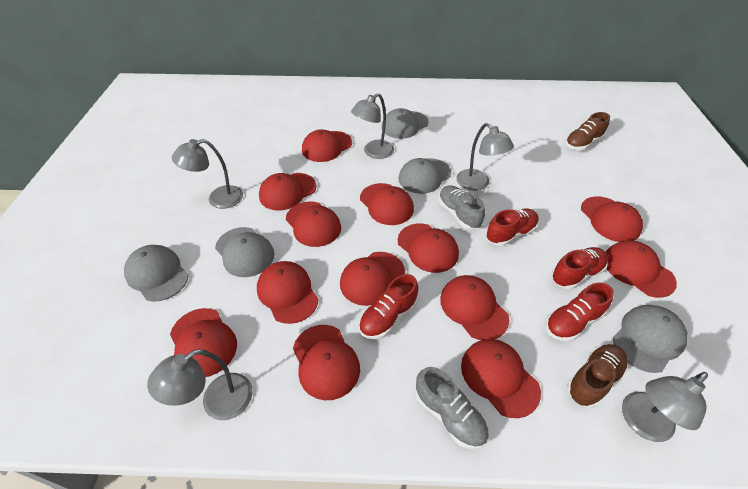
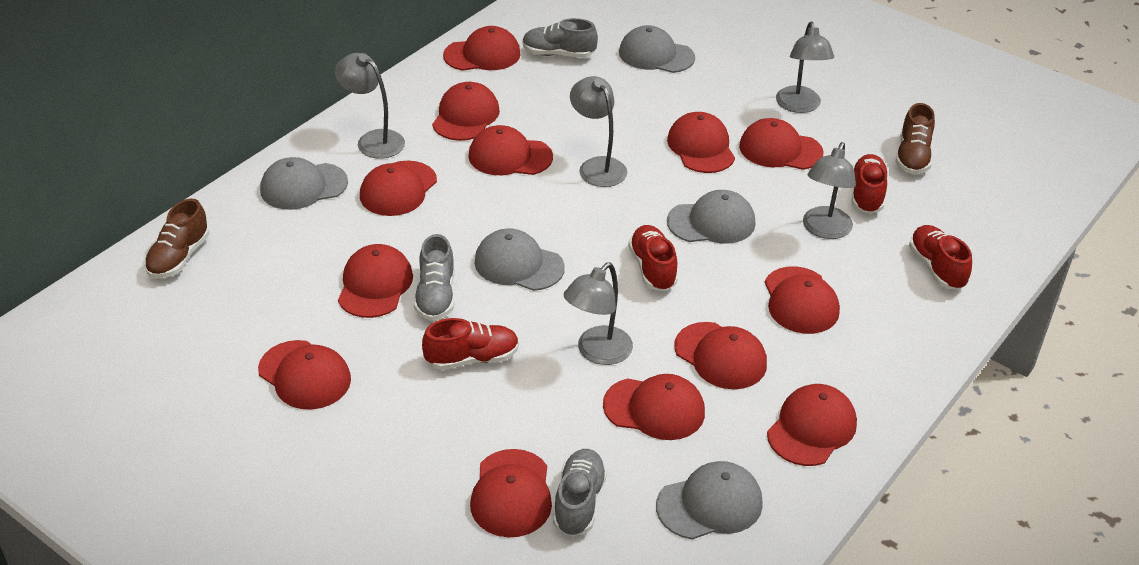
grey shoe: 2 -> 3

